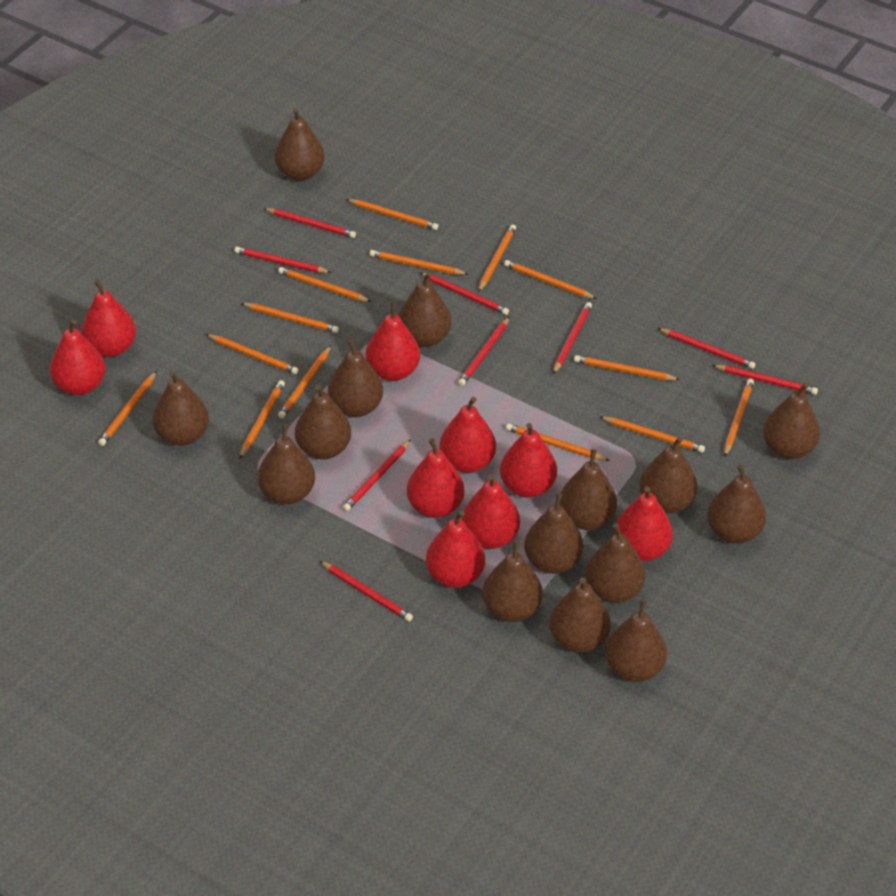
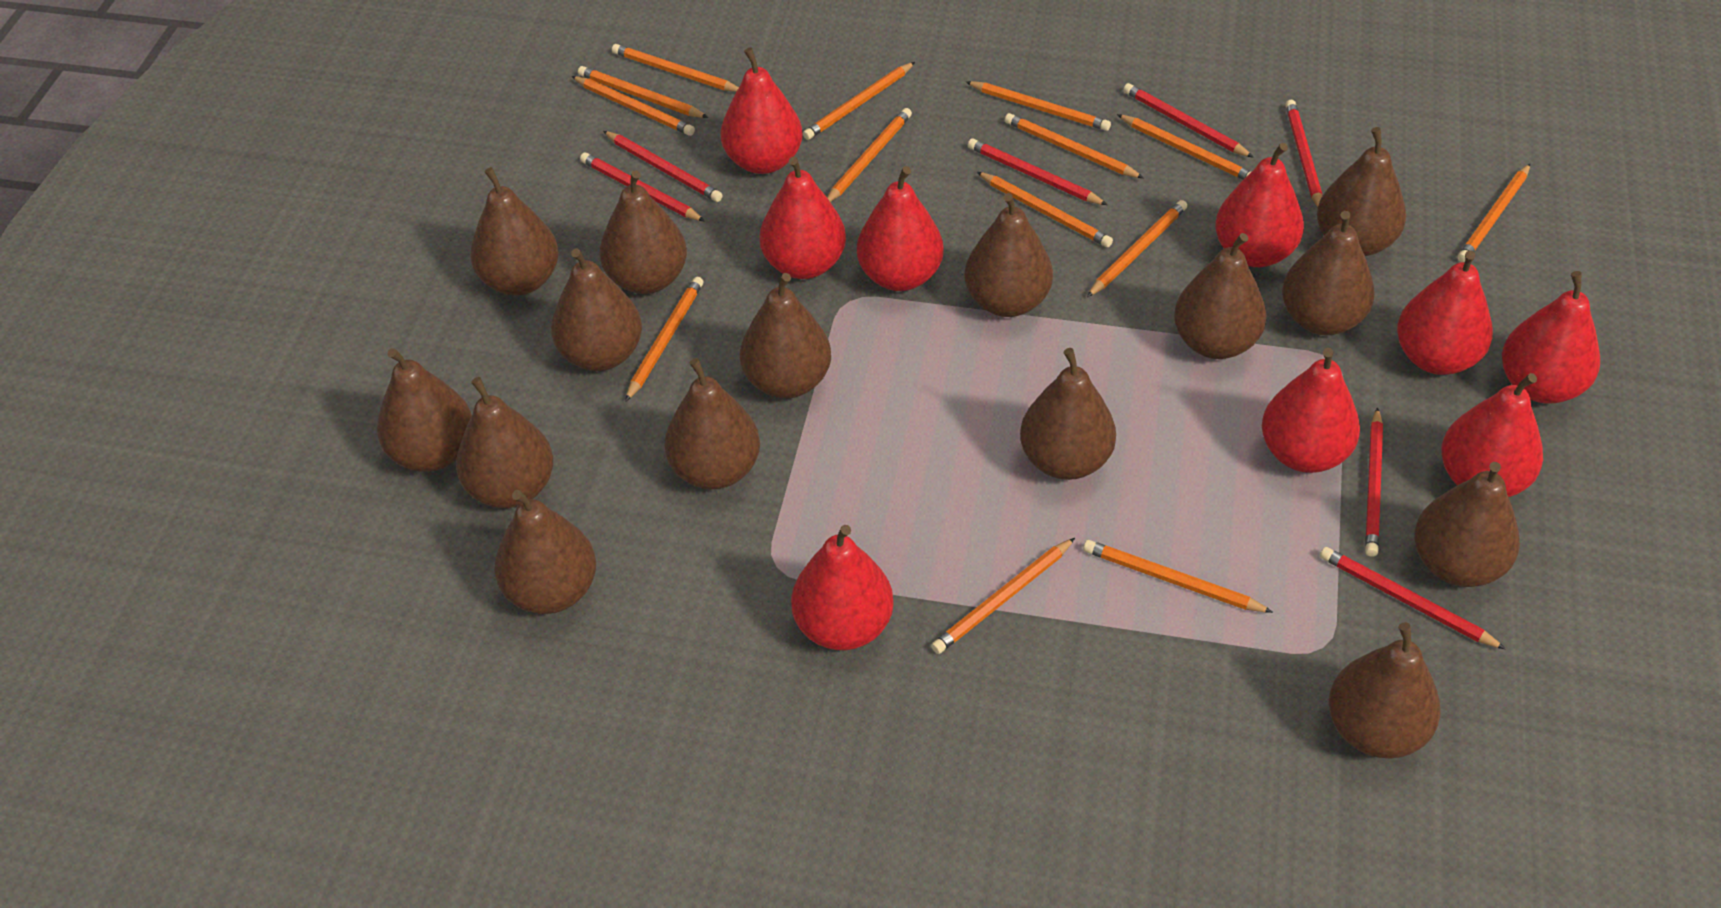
red pencil: 9 -> 7

